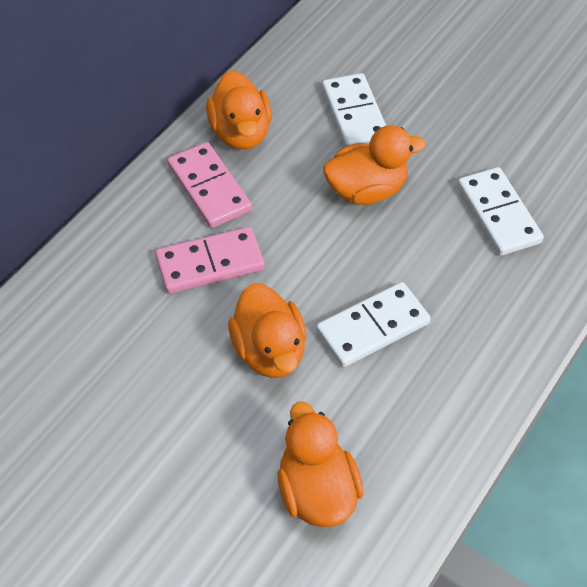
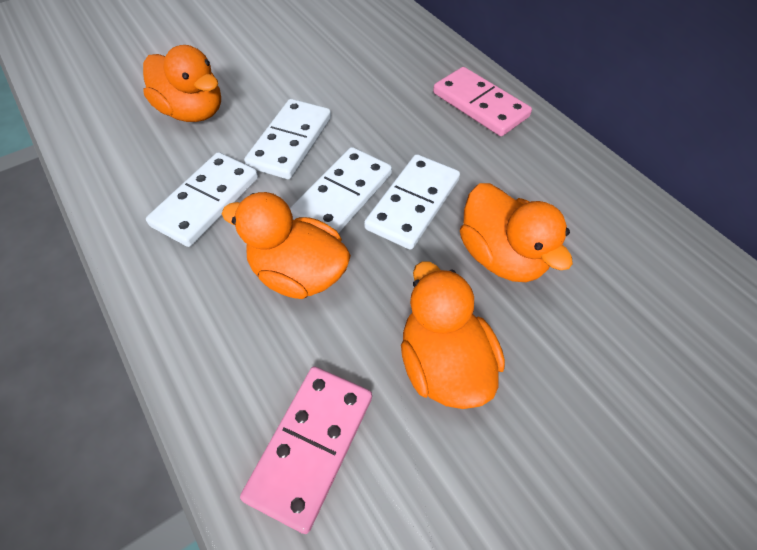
white domino: 3 -> 4

